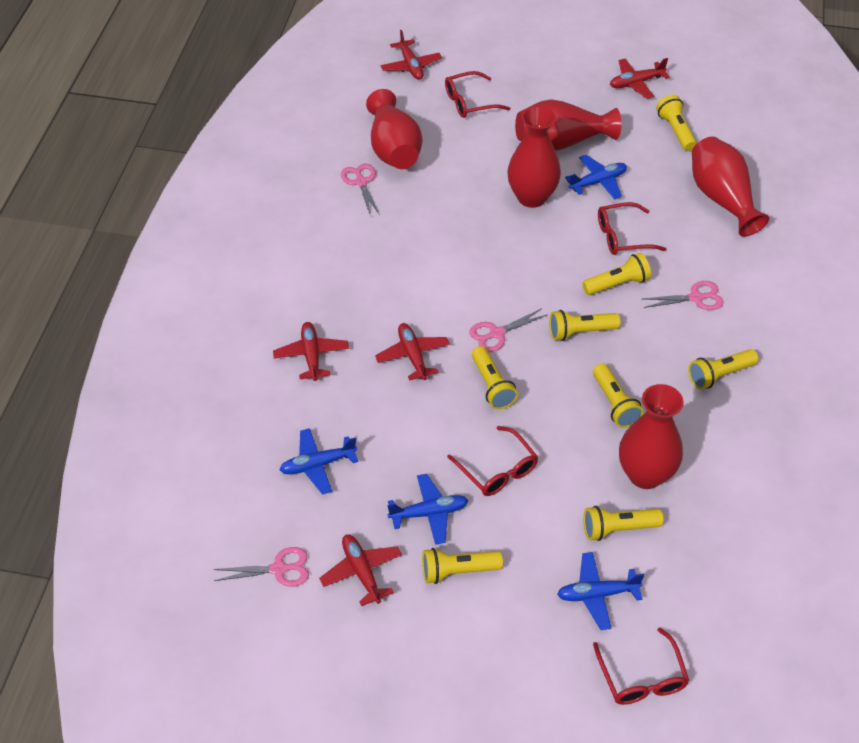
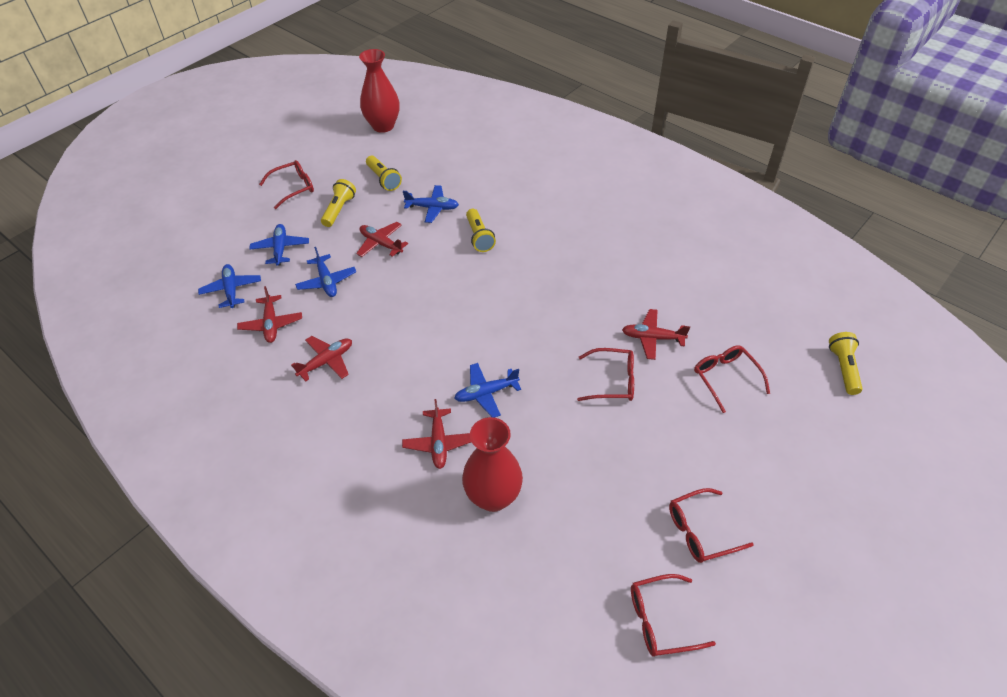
blue plane: 4 -> 5
pink scissors: 4 -> 0
red glasses: 4 -> 5
red vase: 5 -> 2
yellow flashlight: 8 -> 4

